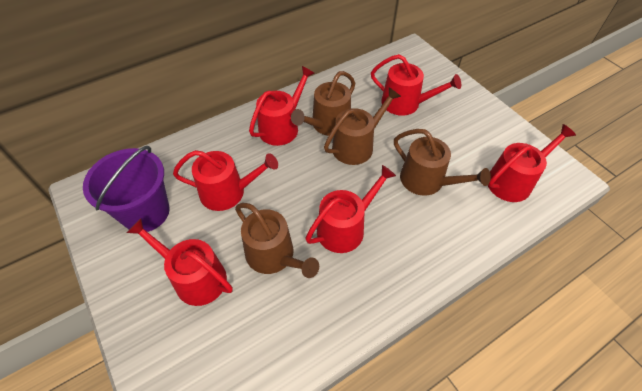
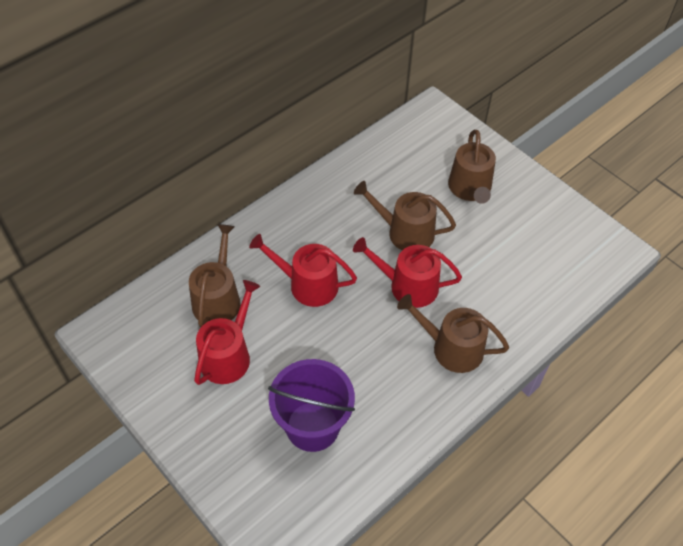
red watering can: 6 -> 3

